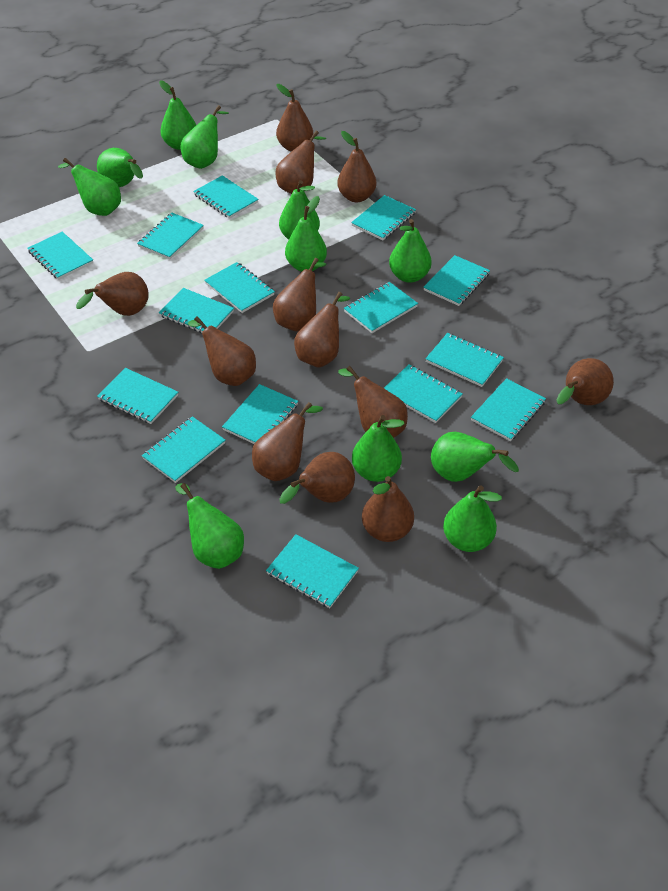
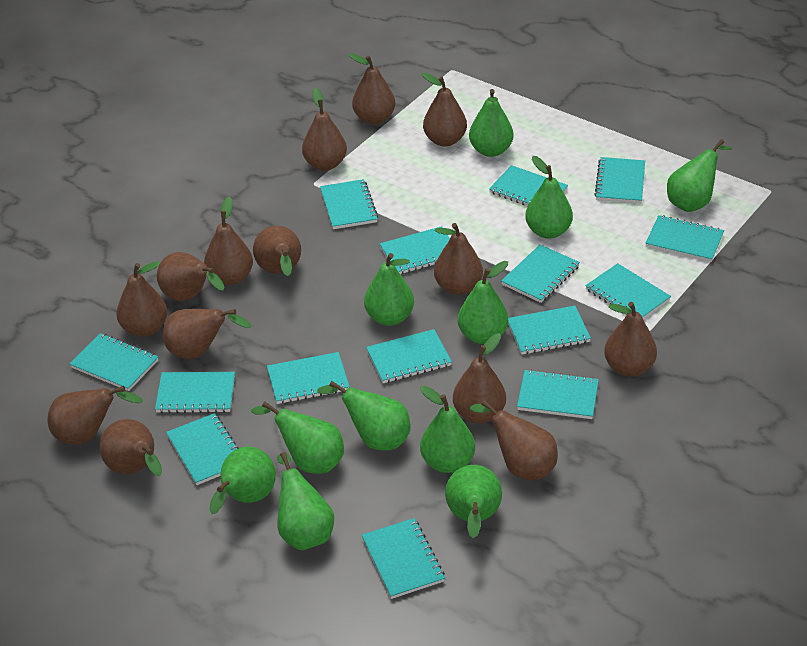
brown pear: 12 -> 14

